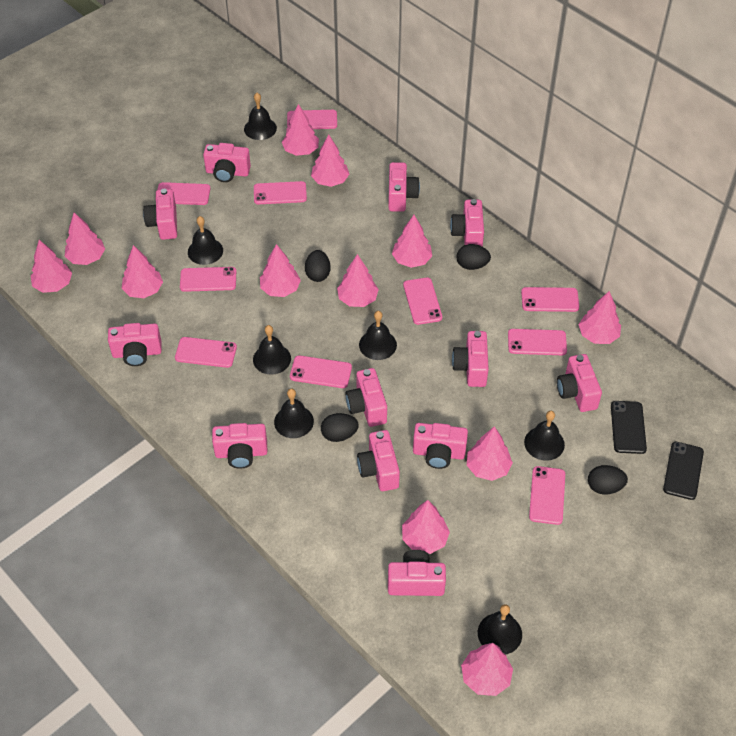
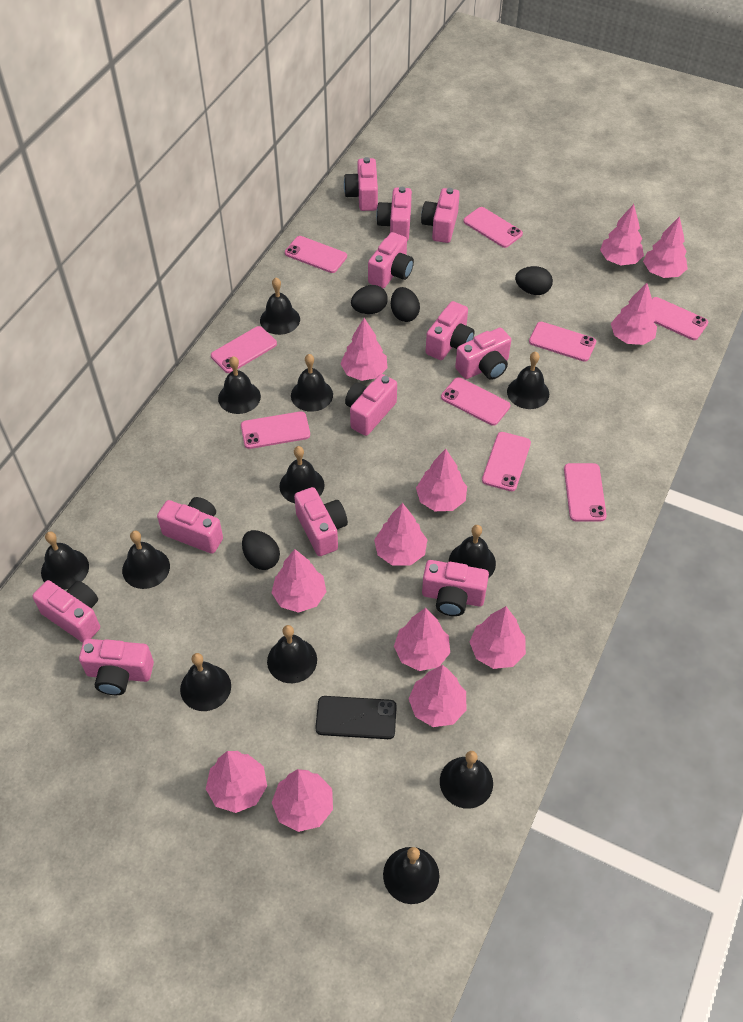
black bell: 7 -> 12
black phone: 2 -> 1
pink phone: 10 -> 9

